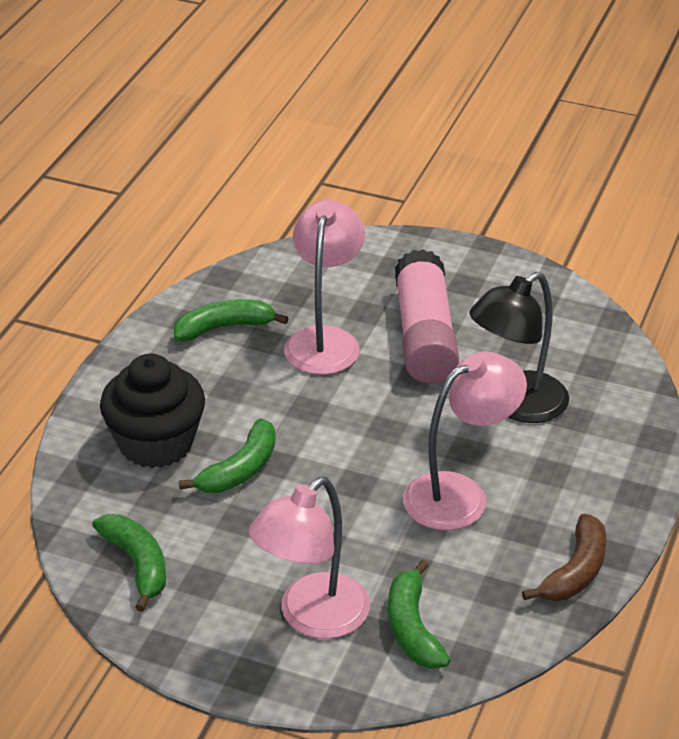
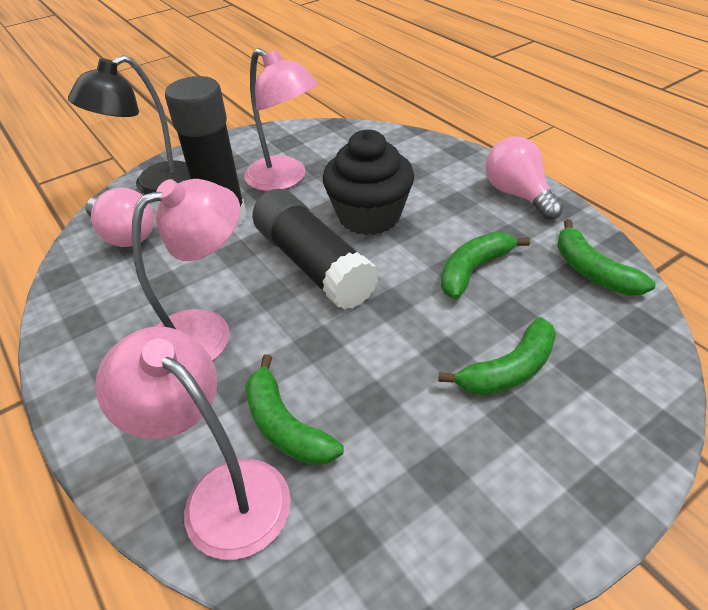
black glue stick: 0 -> 2
brown banana: 1 -> 0
pink glue stick: 1 -> 0
pink light bulb: 0 -> 2

